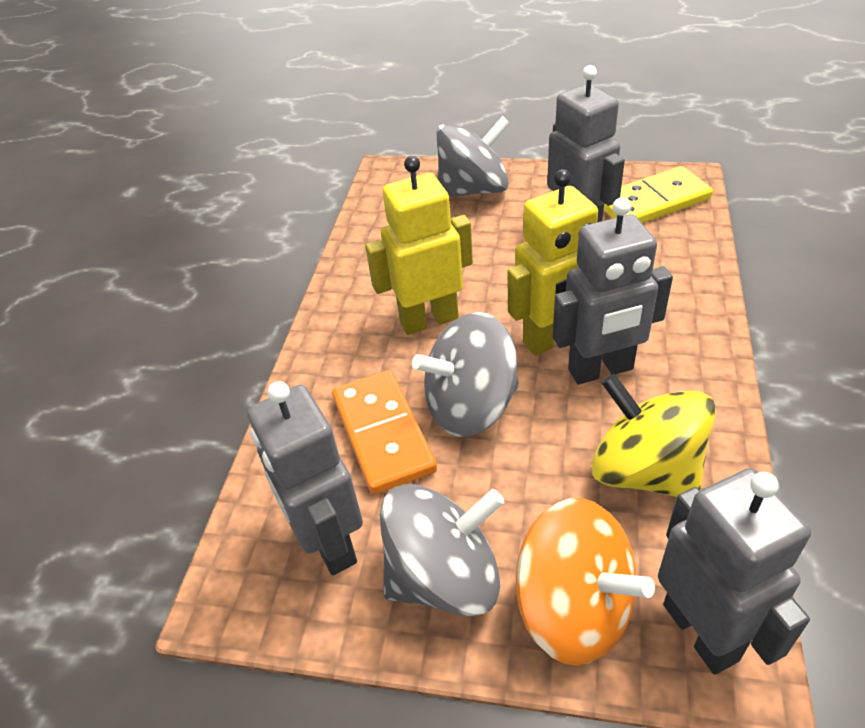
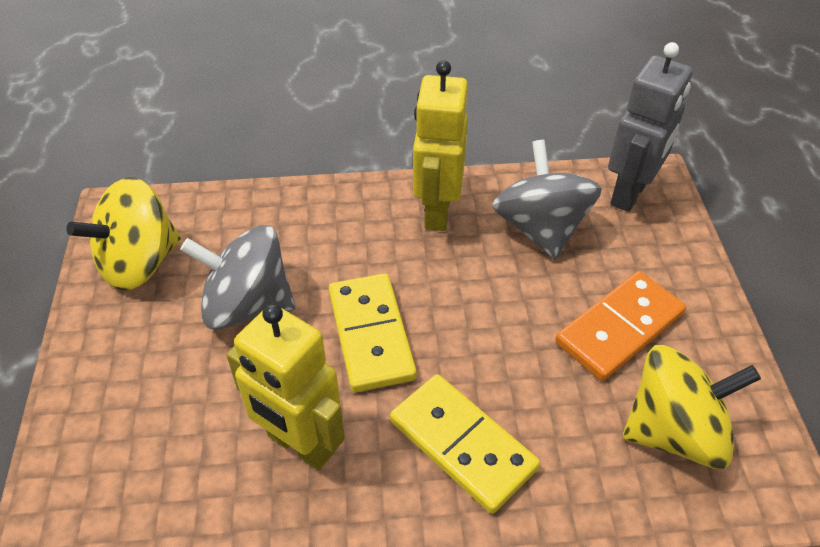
grey robot: 4 -> 1
grey spinning top: 3 -> 2
orange spinning top: 1 -> 0
yellow domino: 1 -> 2
yellow spinning top: 1 -> 2

